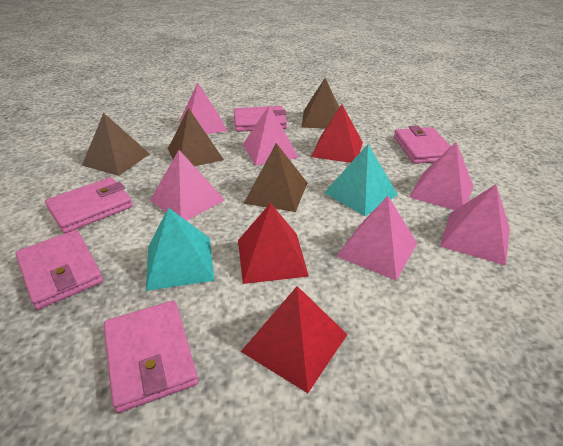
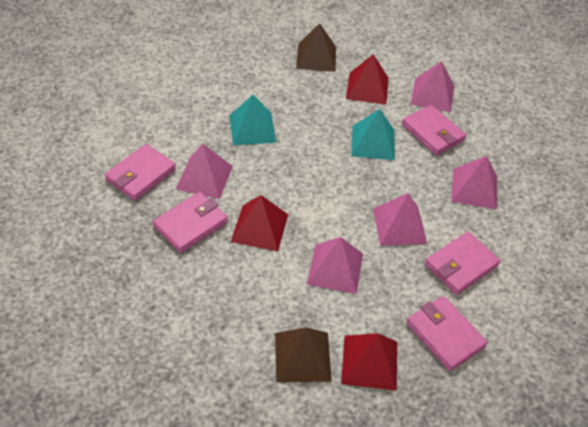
brown pyramid: 4 -> 2
pink pyramid: 6 -> 5

